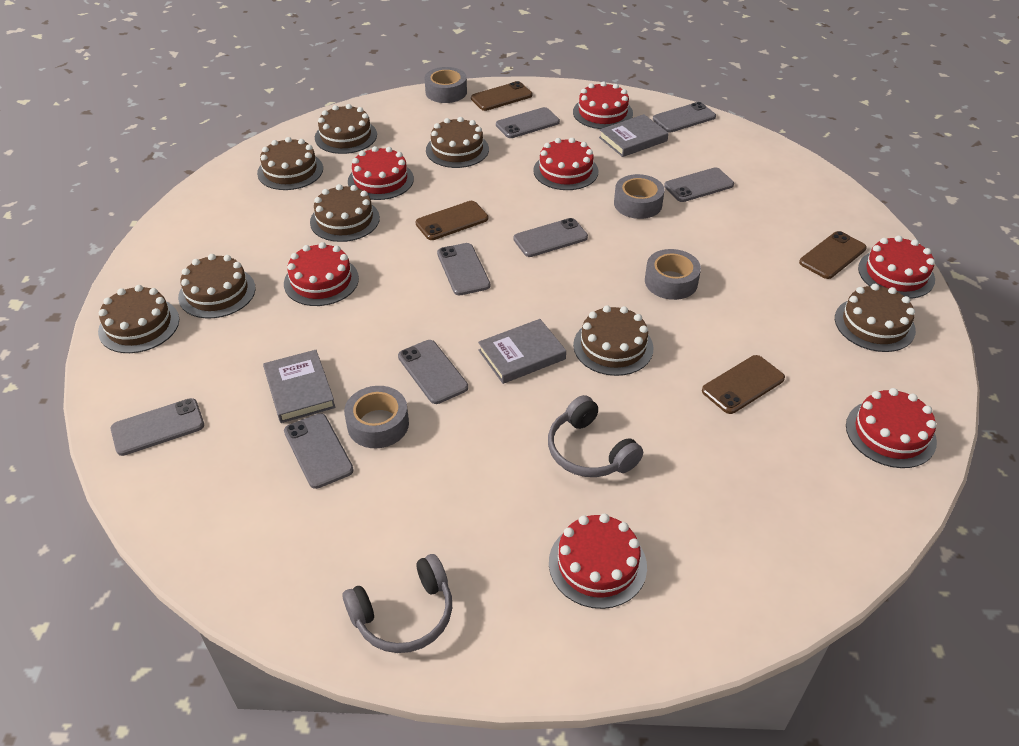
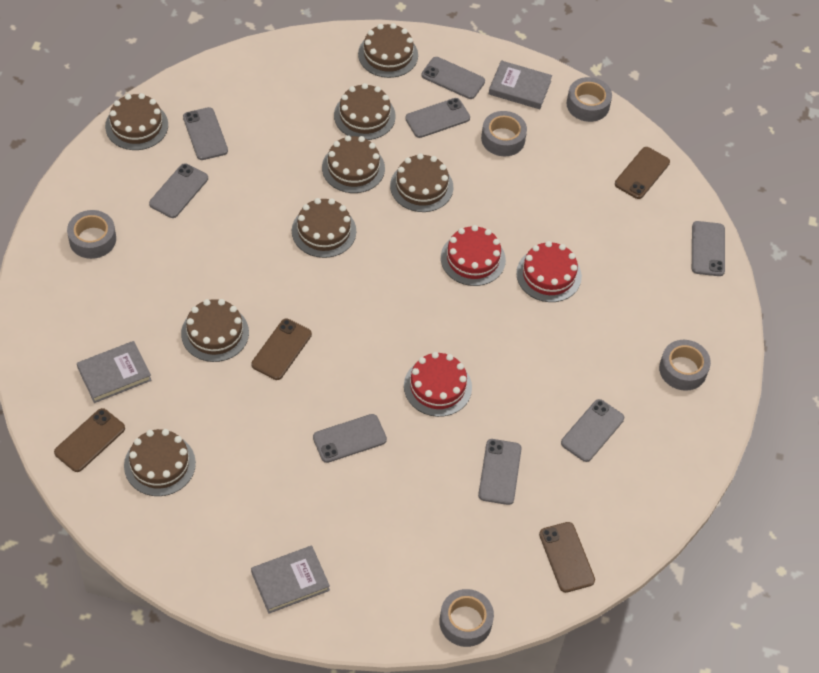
grey headphones: 2 -> 0
grey tape: 4 -> 5
red cake: 7 -> 3

